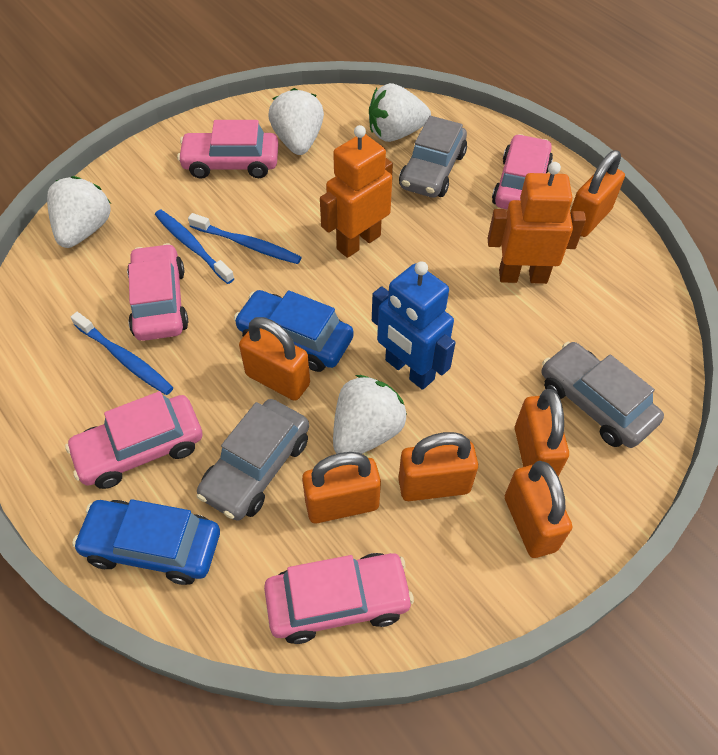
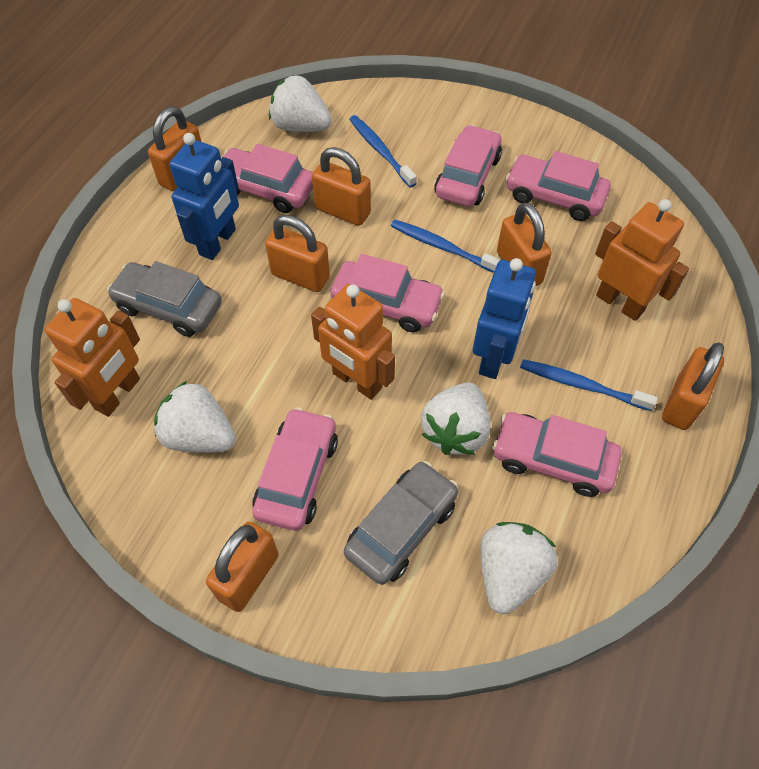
blue car: 2 -> 0
blue robot: 1 -> 2
grey car: 3 -> 2
orange robot: 2 -> 3
pink car: 5 -> 6

